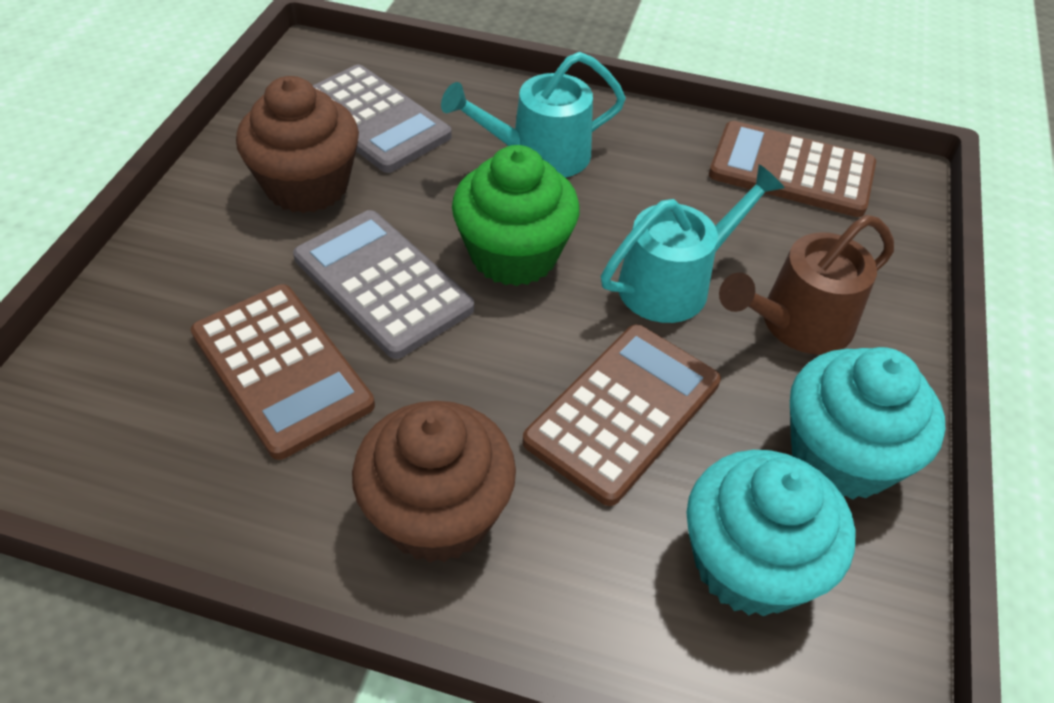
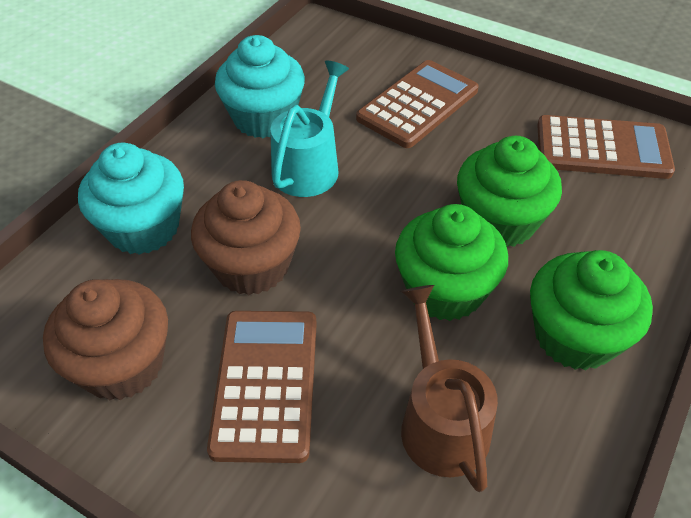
green cupcake: 1 -> 3
grey calculator: 2 -> 0
turquoise watering can: 2 -> 1

